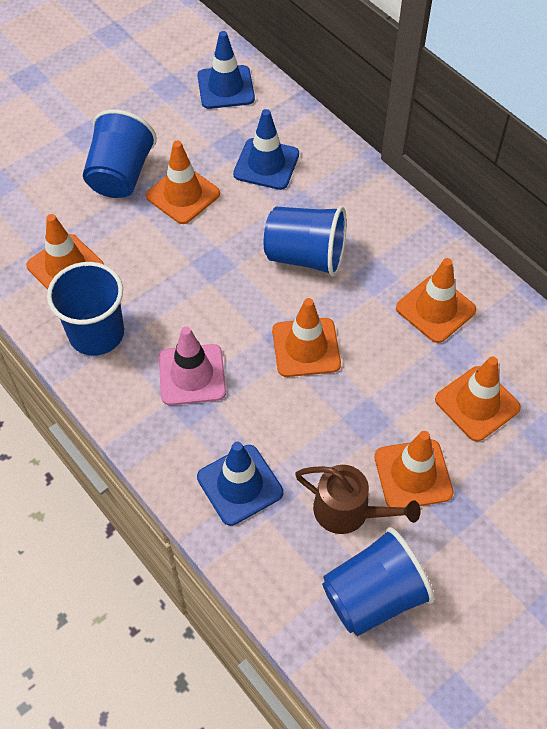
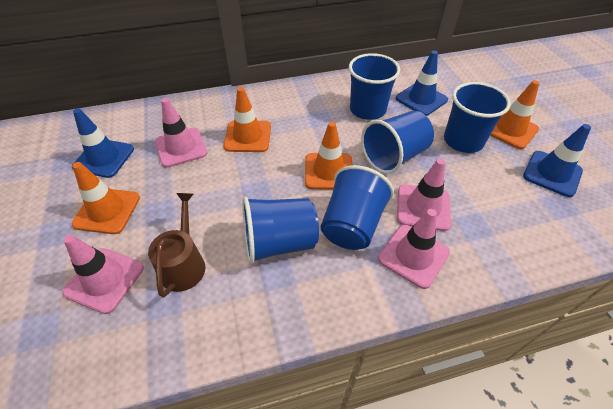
blue cup: 4 -> 5
orange traffic cone: 6 -> 4
pink traffic cone: 1 -> 4

